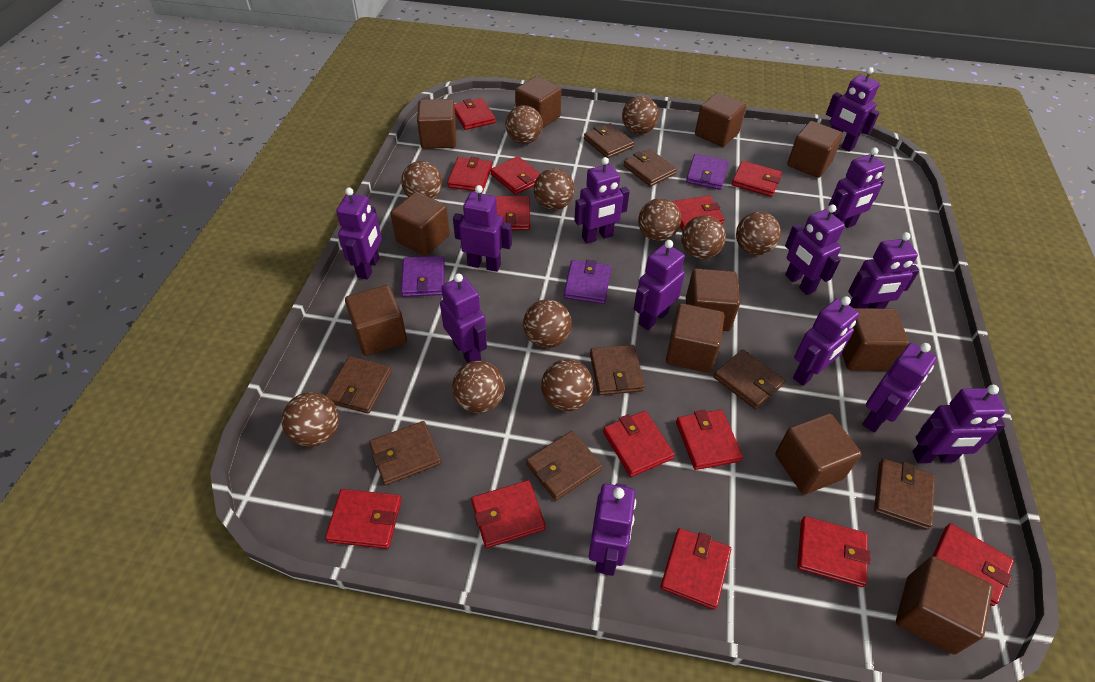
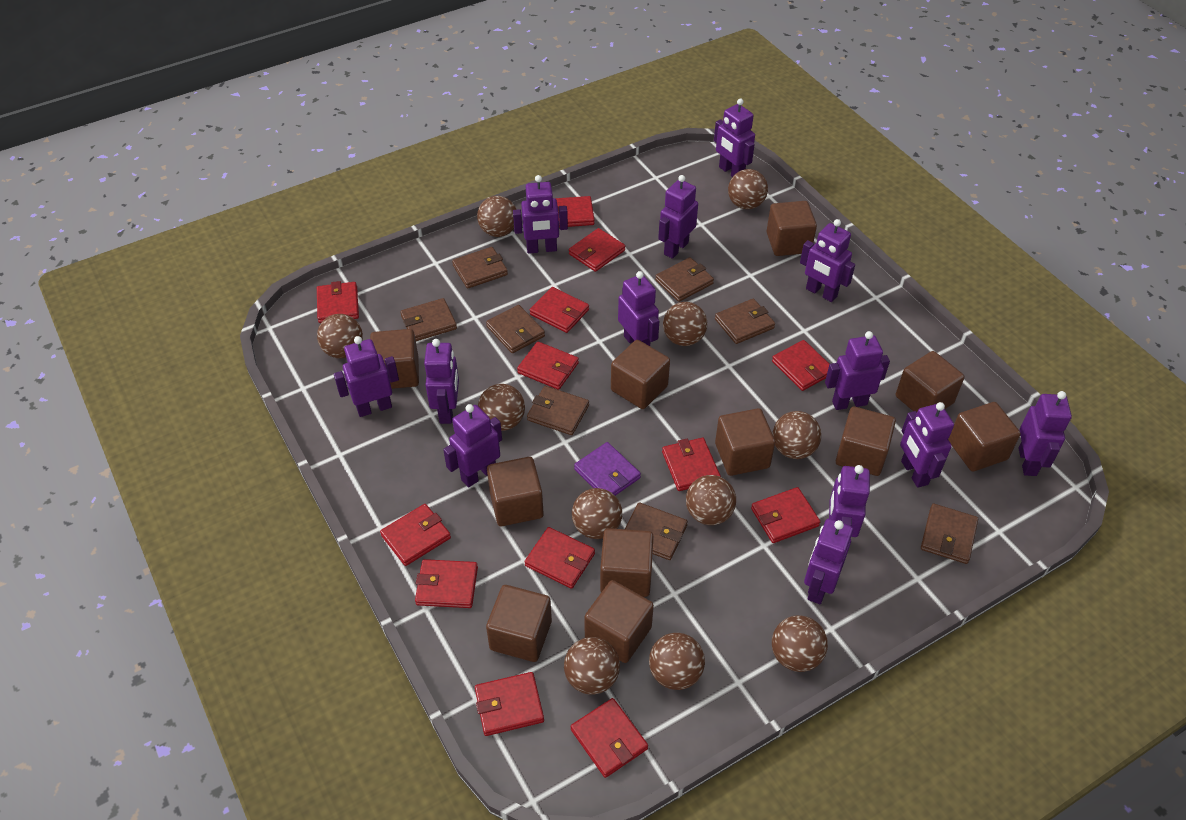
purple wallet: 3 -> 1

